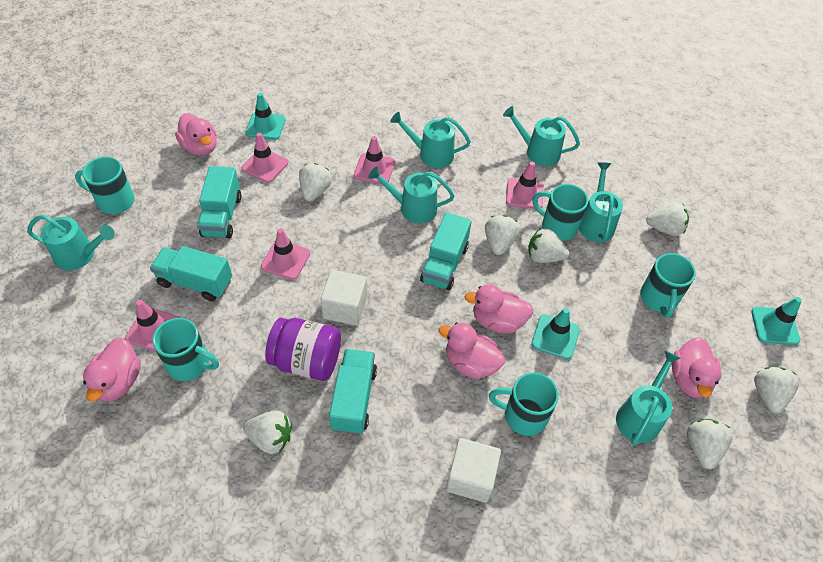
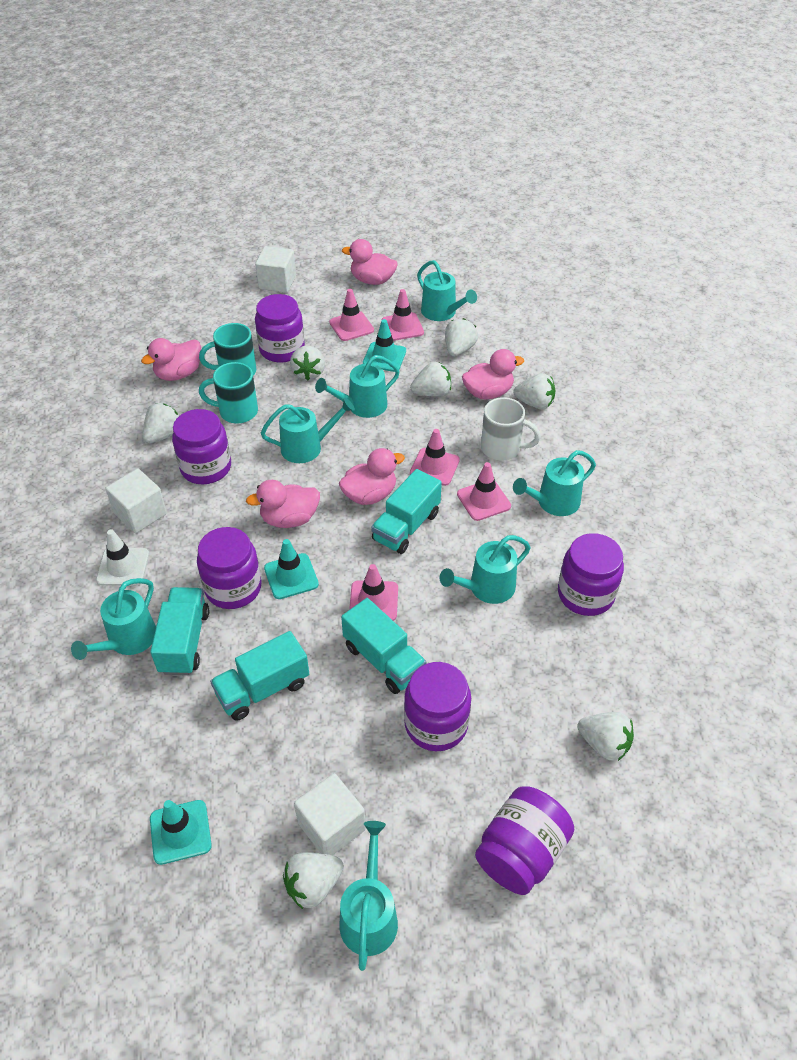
purple jar: 1 -> 6
turquoise mug: 5 -> 2
turquoise watering can: 6 -> 7
white cube: 2 -> 3
white mug: 0 -> 1
white traffic cone: 0 -> 1

